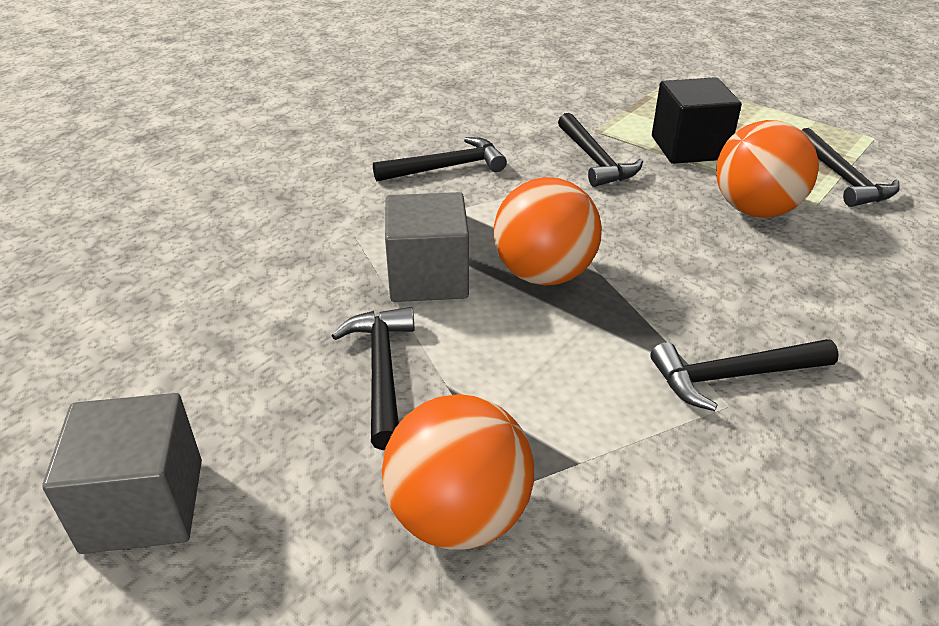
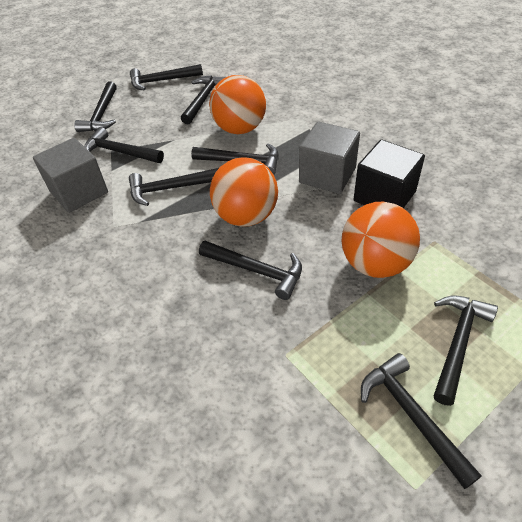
black hammer: 5 -> 9

